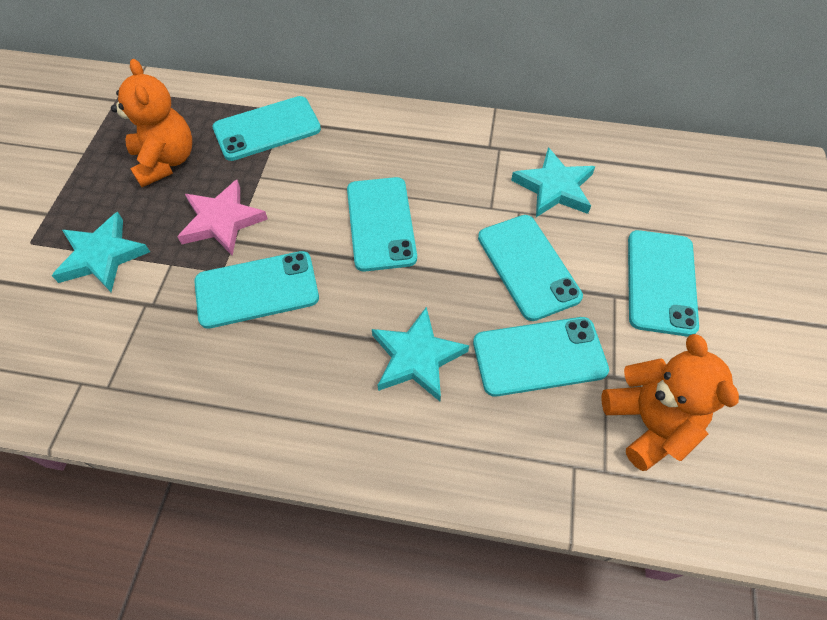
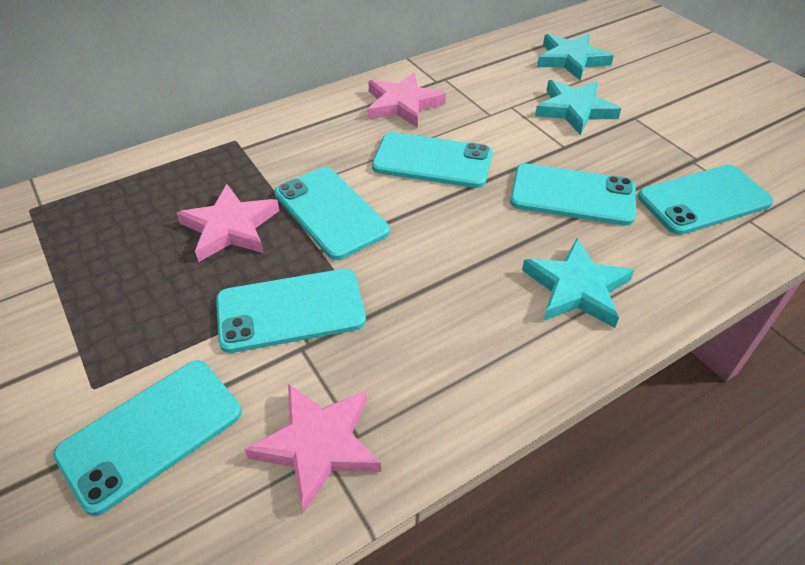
orange teddy bear: 2 -> 0
pink star: 1 -> 3

